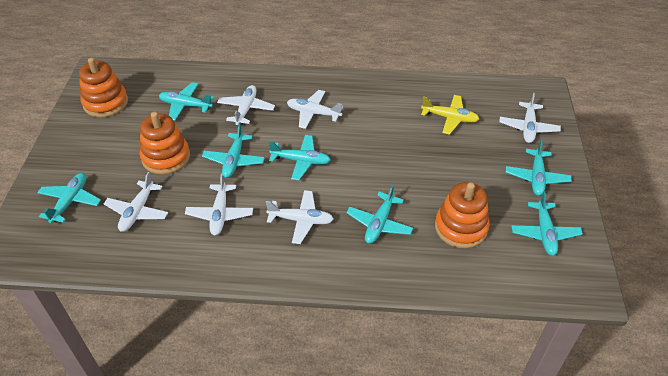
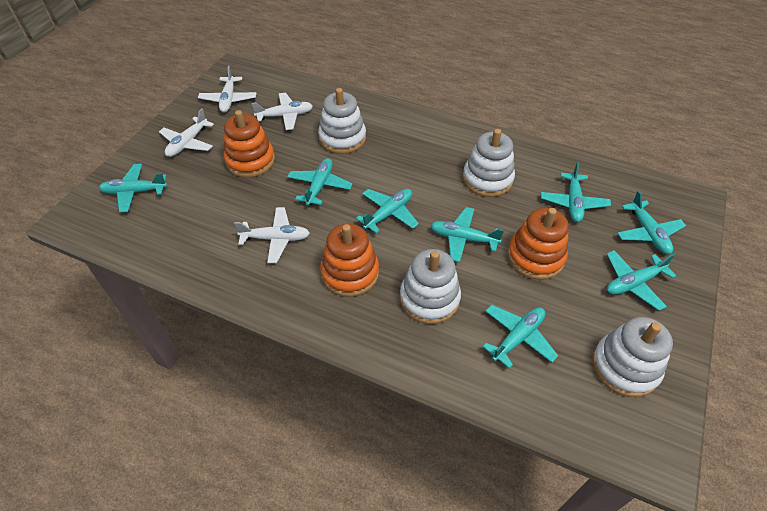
turquoise plane: 7 -> 8
white plane: 6 -> 4
white stacking toy: 0 -> 4
yellow plane: 1 -> 0

